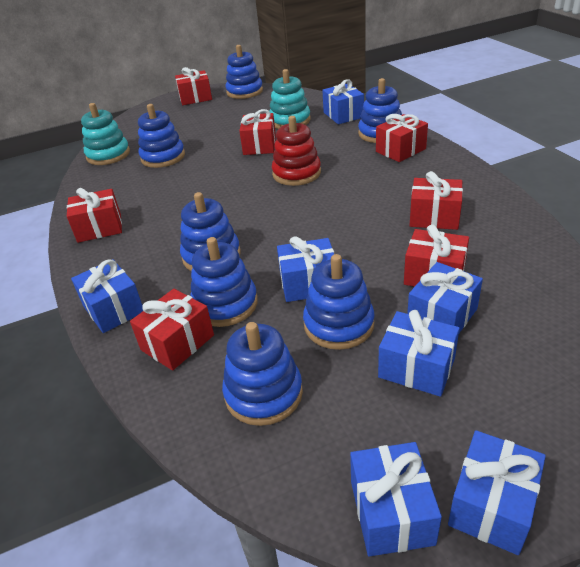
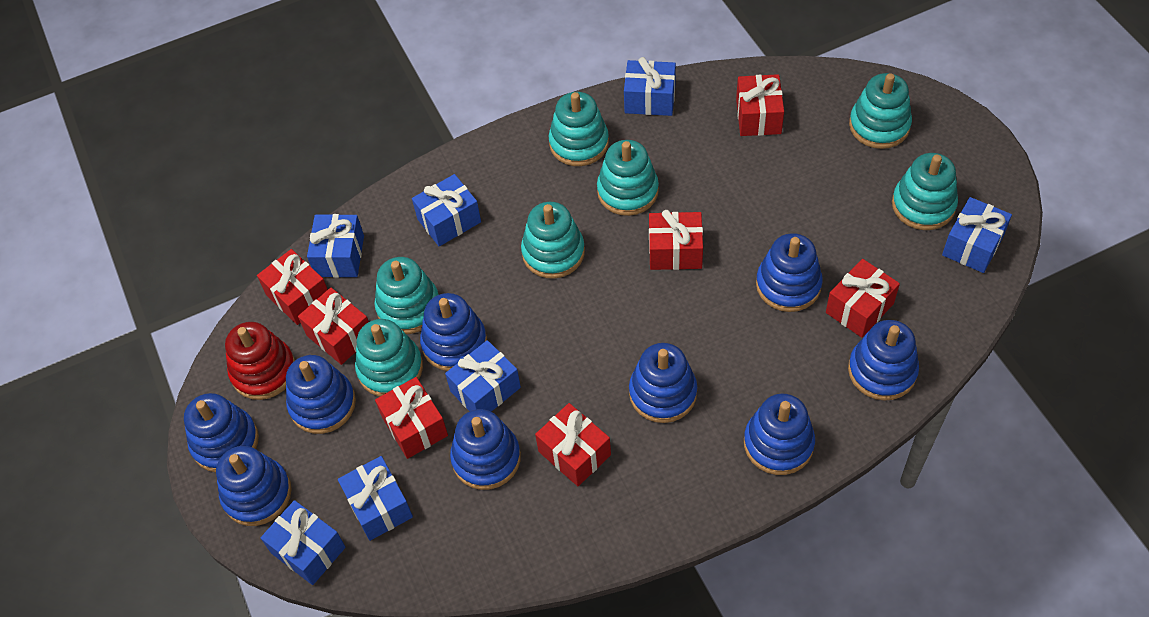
blue stacking toy: 7 -> 9
turquoise stacking toy: 2 -> 7

